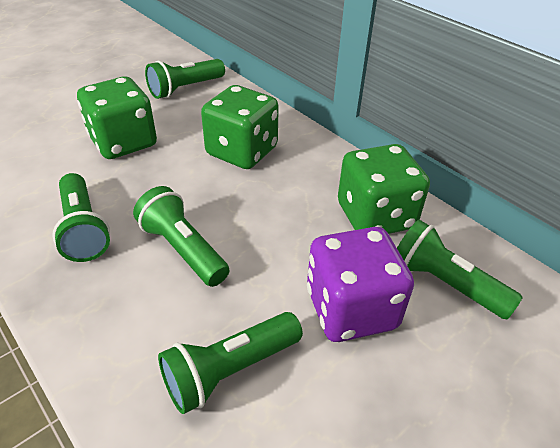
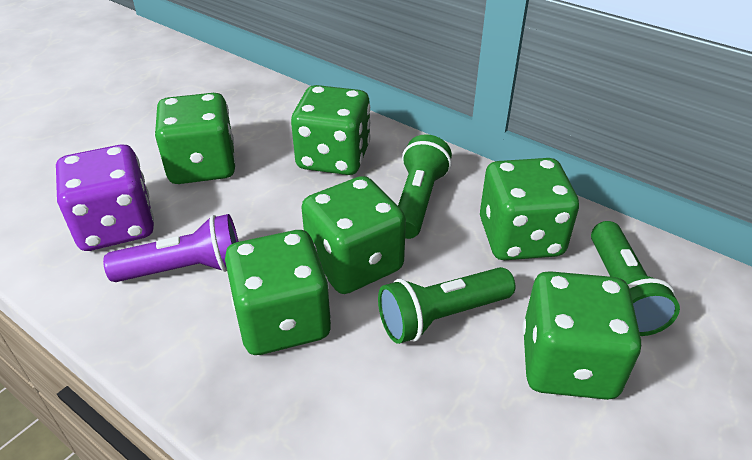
green dice: 3 -> 6
green flashlight: 5 -> 3
purple flashlight: 0 -> 1

